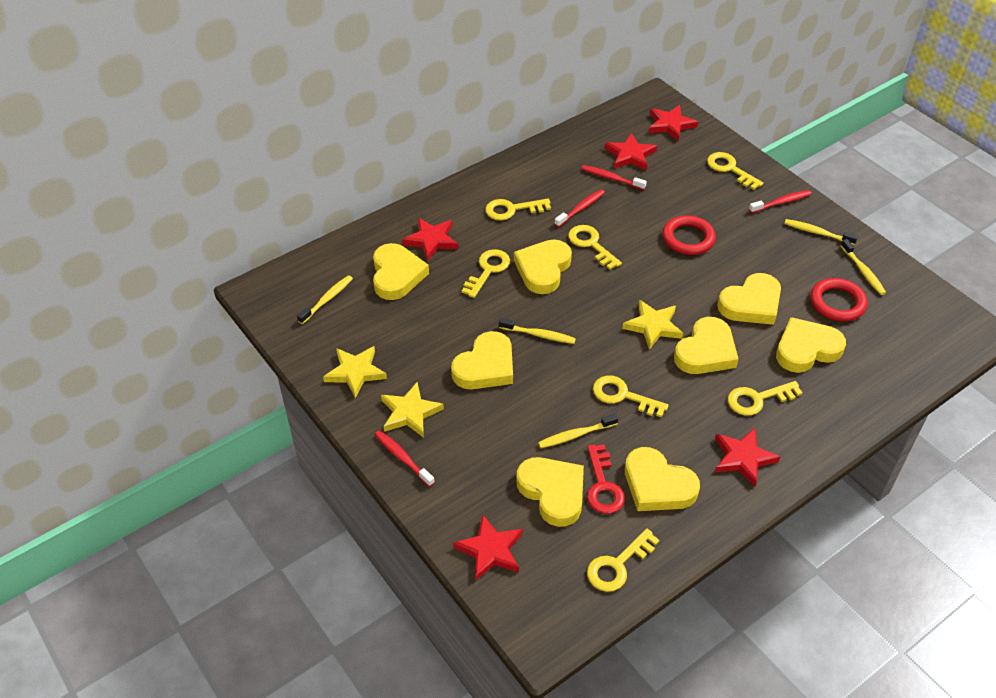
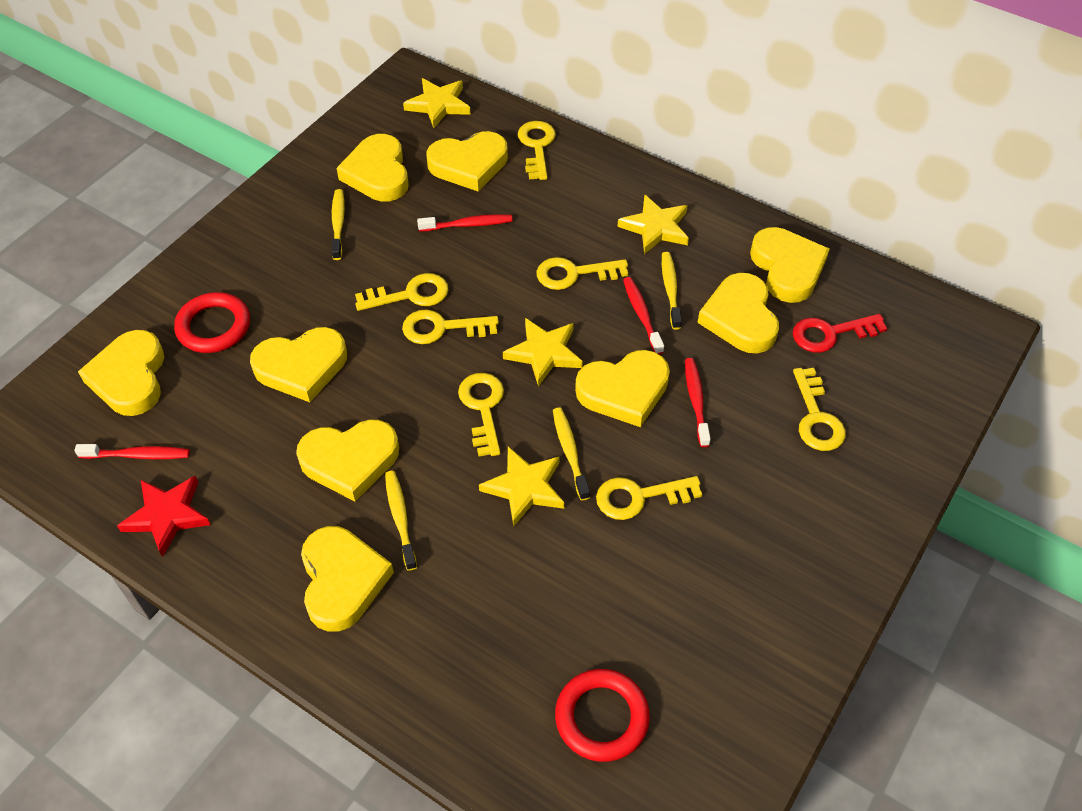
red star: 5 -> 1
yellow heart: 8 -> 9
yellow star: 3 -> 4
yellow toothbrush: 5 -> 4

